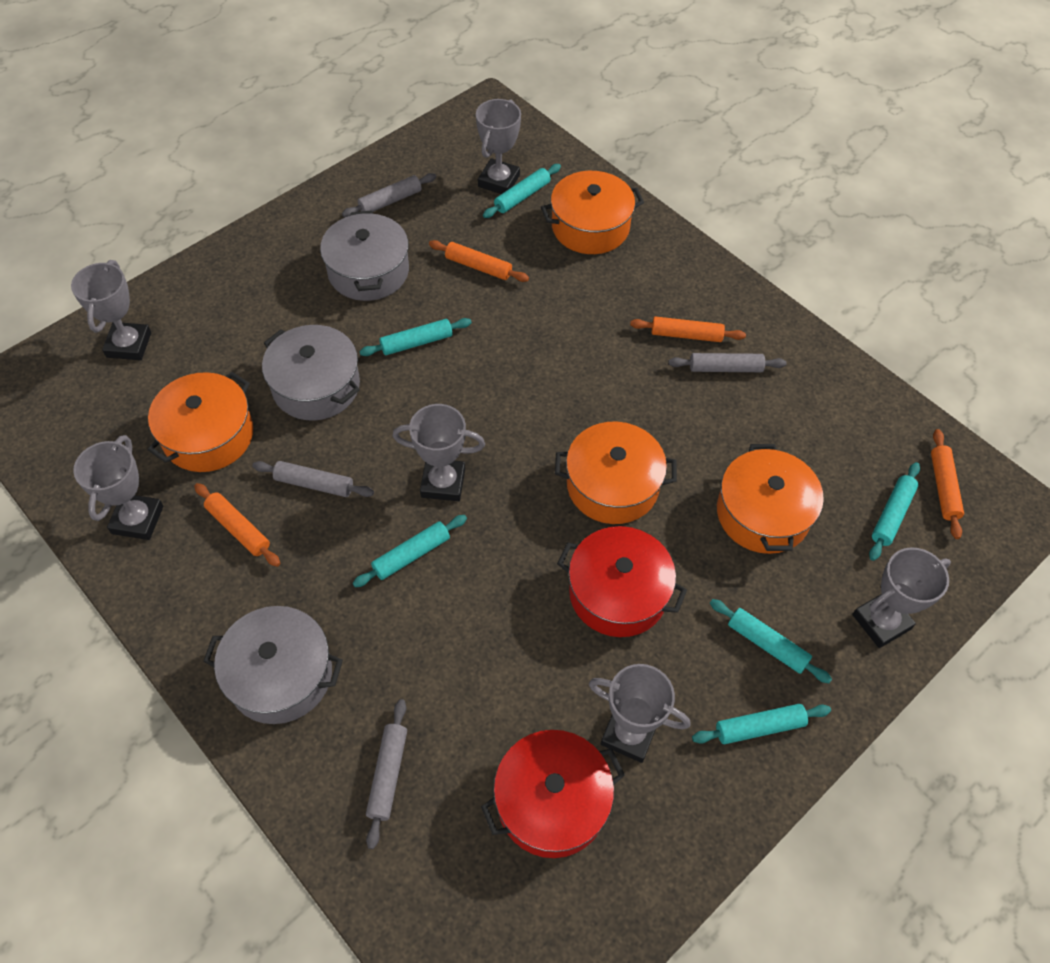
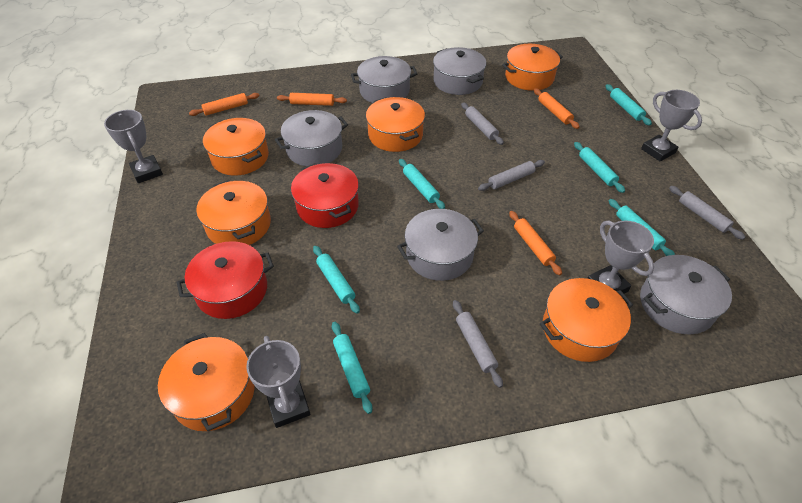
grey pot: 3 -> 5
grey trophy: 6 -> 4
orange pot: 4 -> 6

